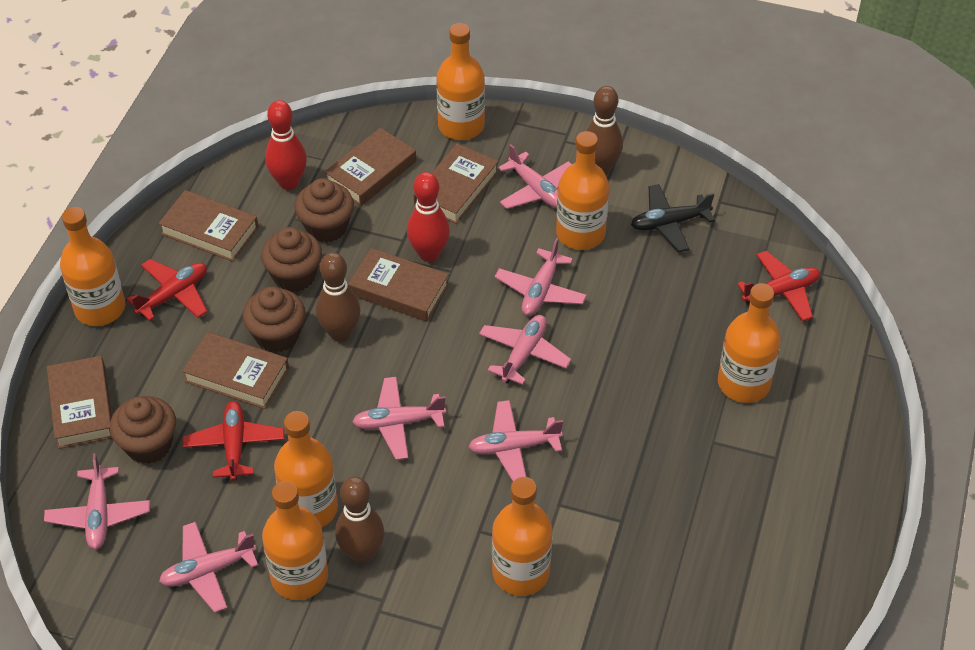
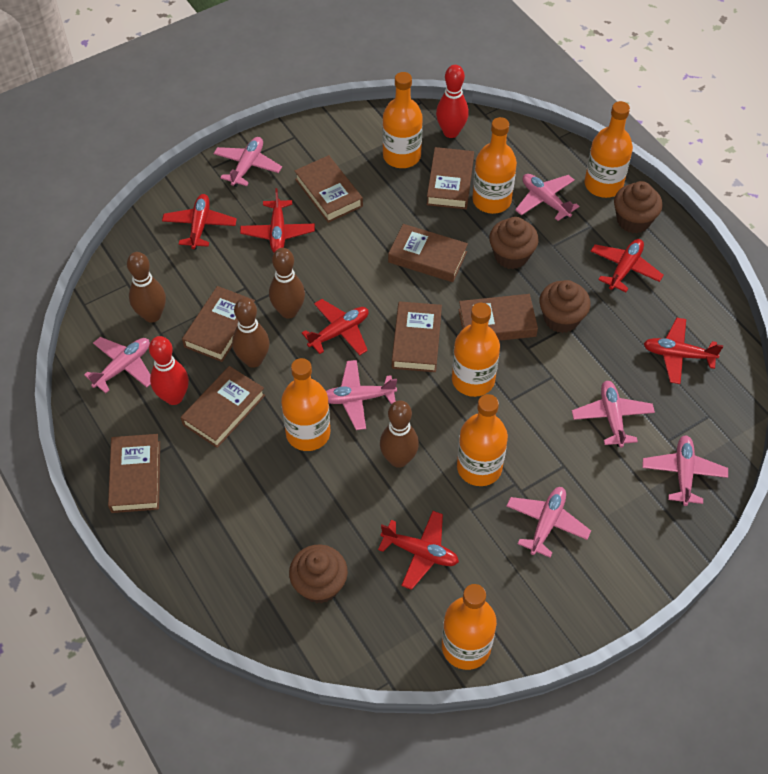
black plane: 1 -> 0
brown book: 6 -> 8
brown bowling pin: 3 -> 4
red plane: 3 -> 6

